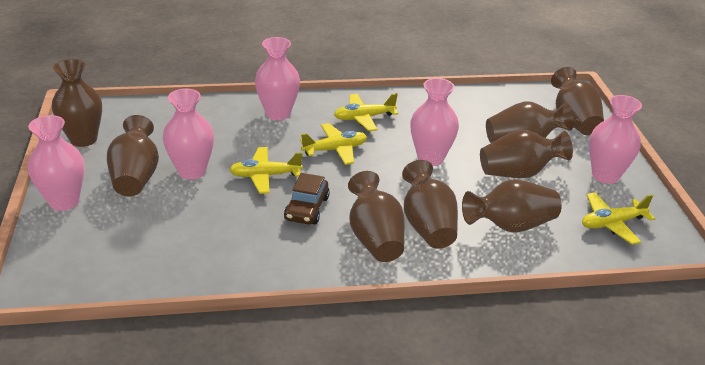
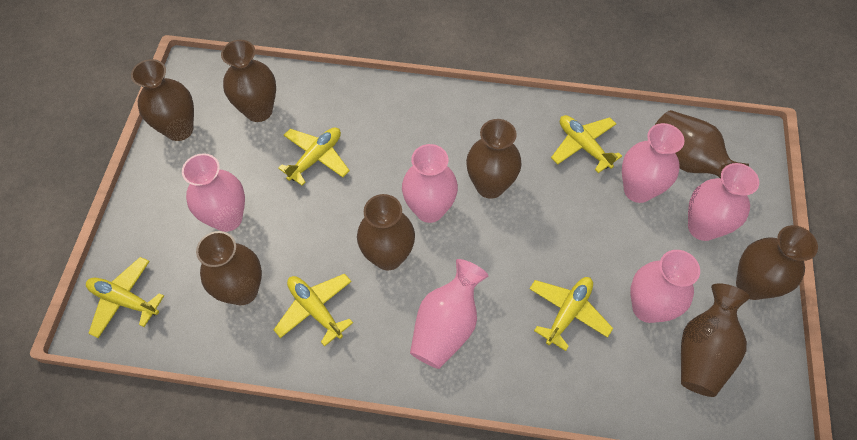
brown car: 1 -> 0
pink vase: 5 -> 6
yellow plane: 4 -> 5

